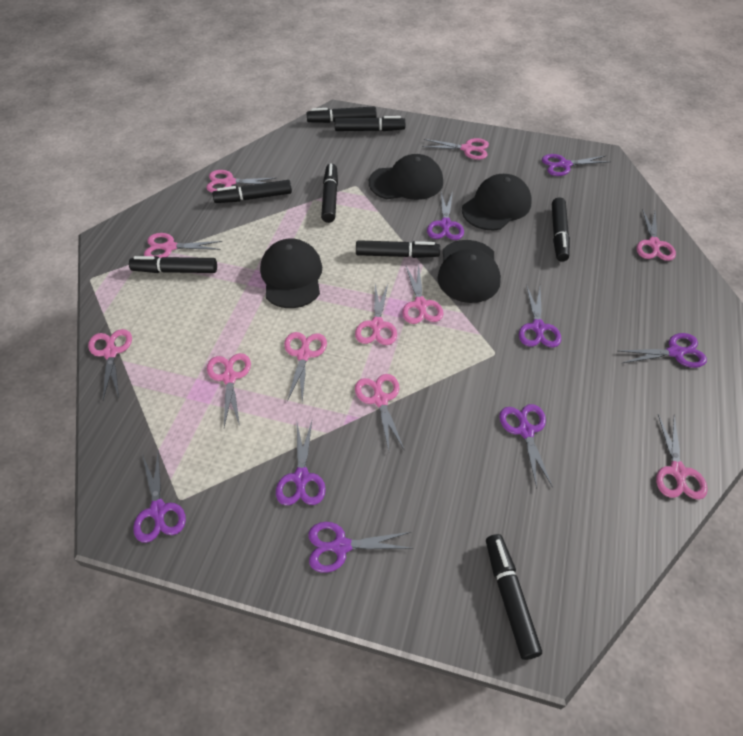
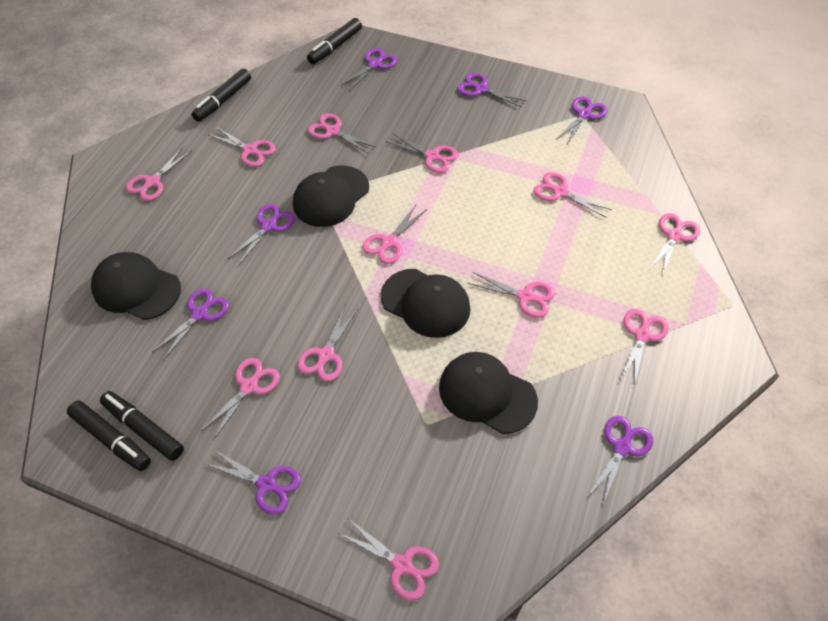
black marker: 8 -> 4
pink scissors: 11 -> 12
purple scissors: 8 -> 7

